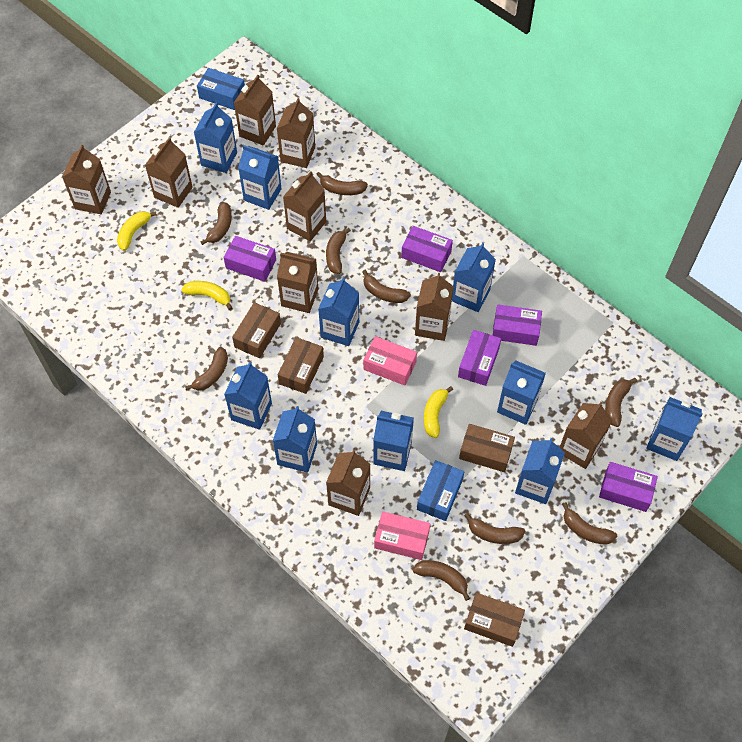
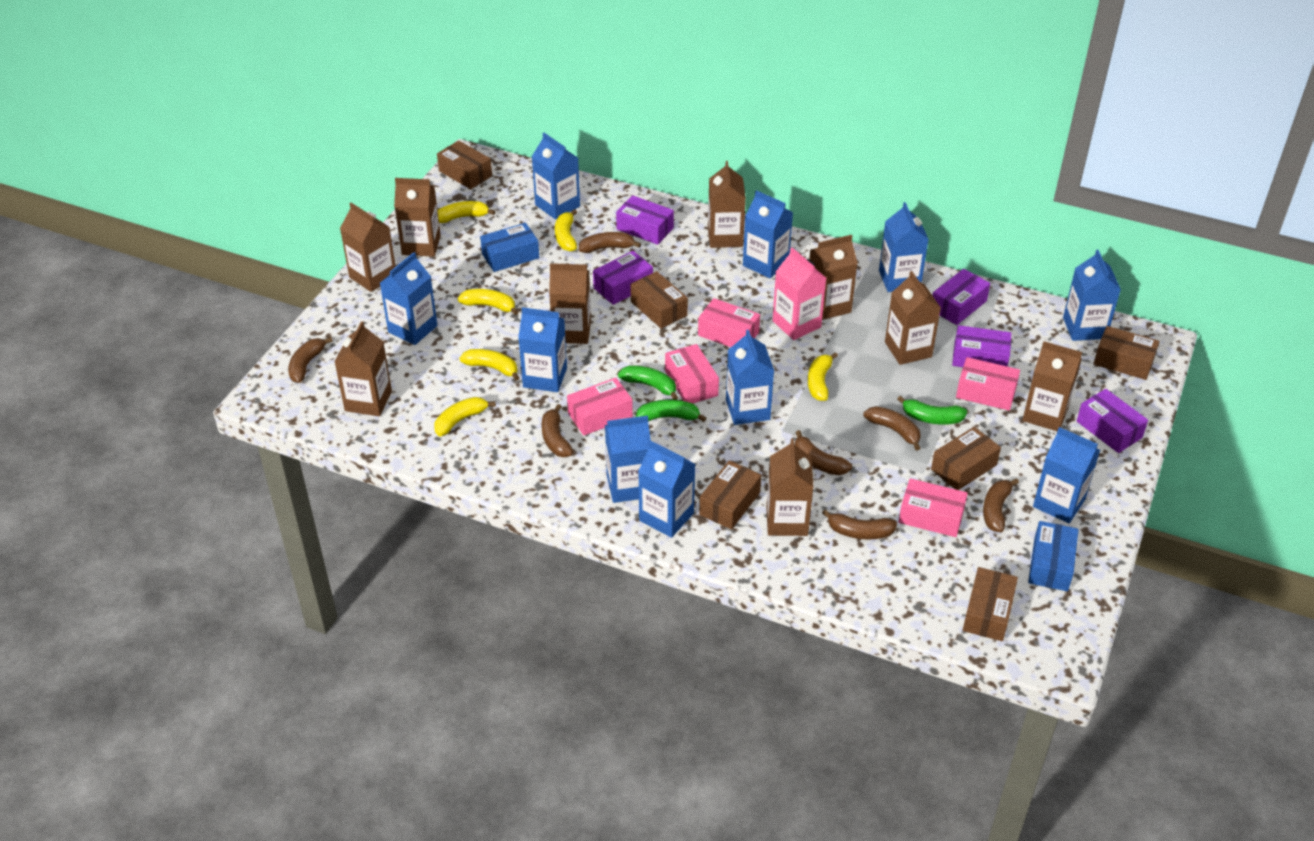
brown banana: 9 -> 7
brown box: 4 -> 6
green banana: 0 -> 3
pink box: 2 -> 5
pink carton: 0 -> 1
yellow banana: 3 -> 6

